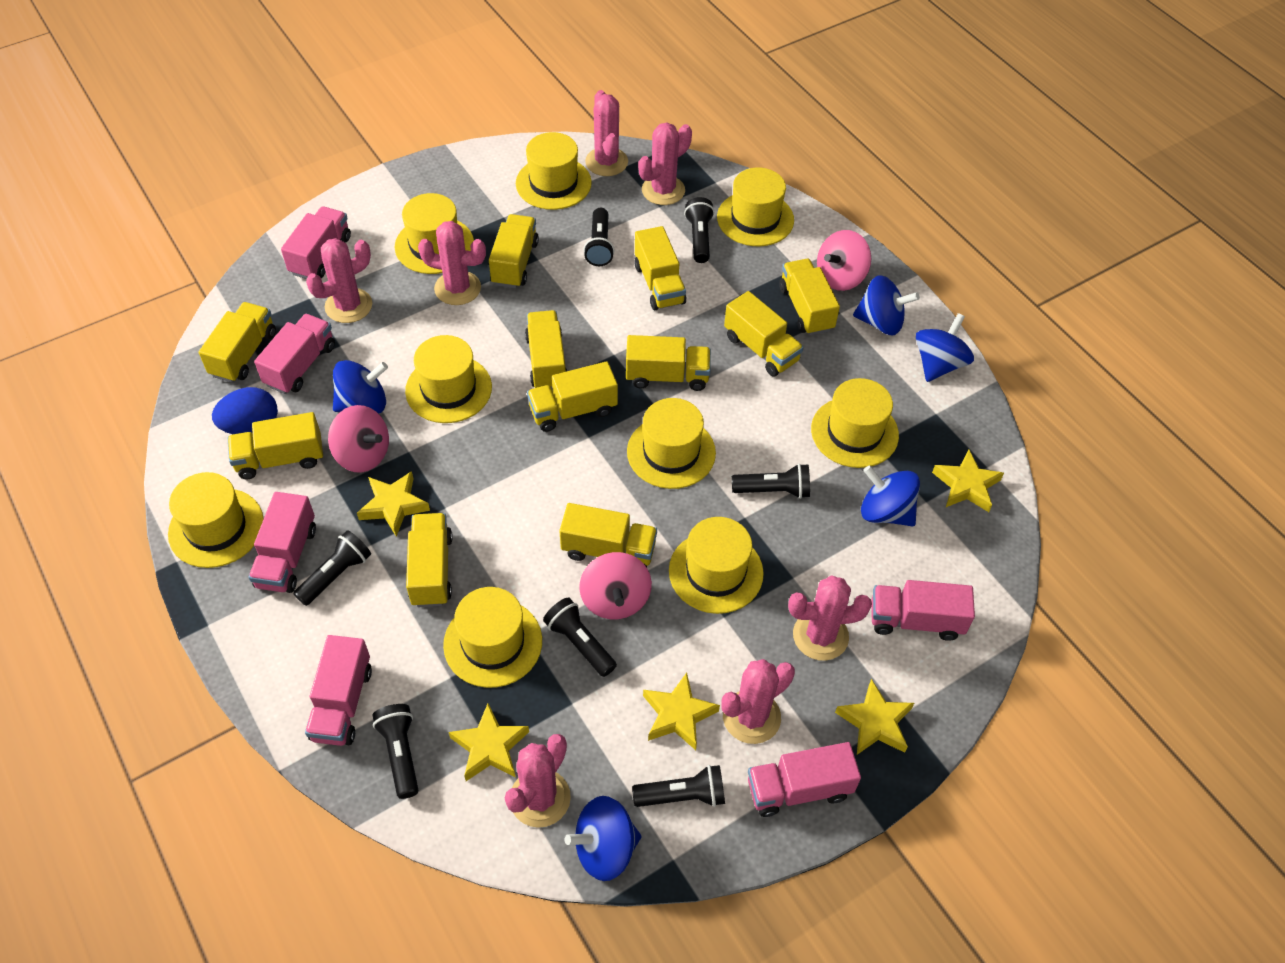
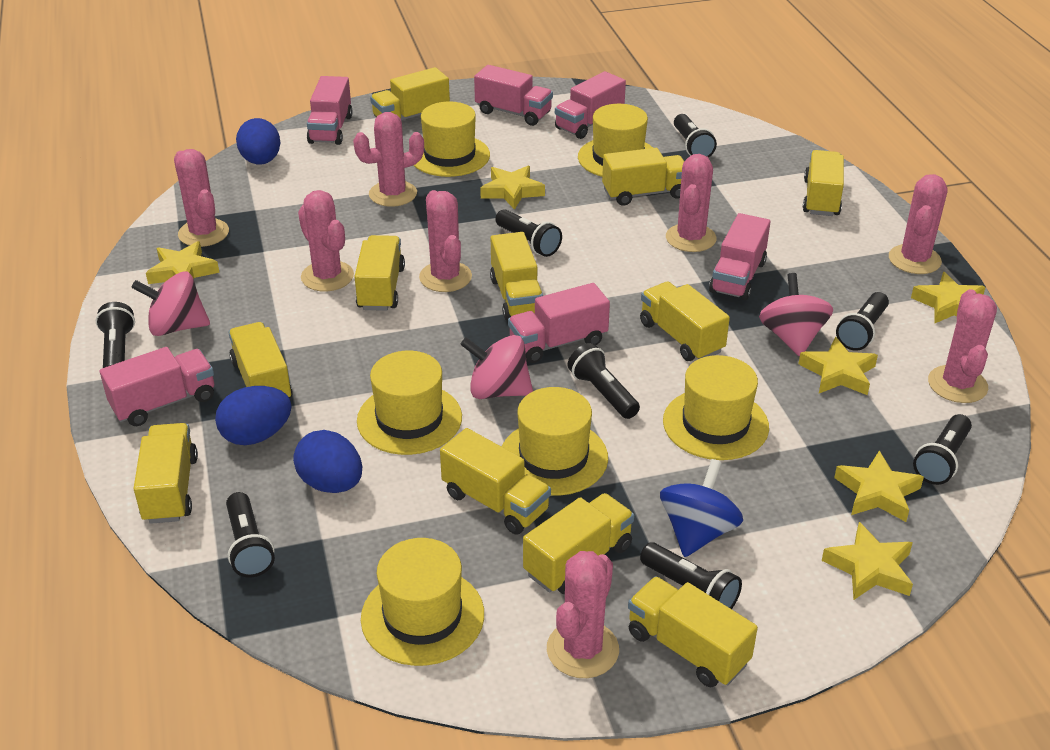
black flashlight: 7 -> 8
blue egg: 1 -> 3
blue spinning top: 5 -> 1
pink cactus: 7 -> 8
yellow hat: 9 -> 6
yellow star: 5 -> 6

